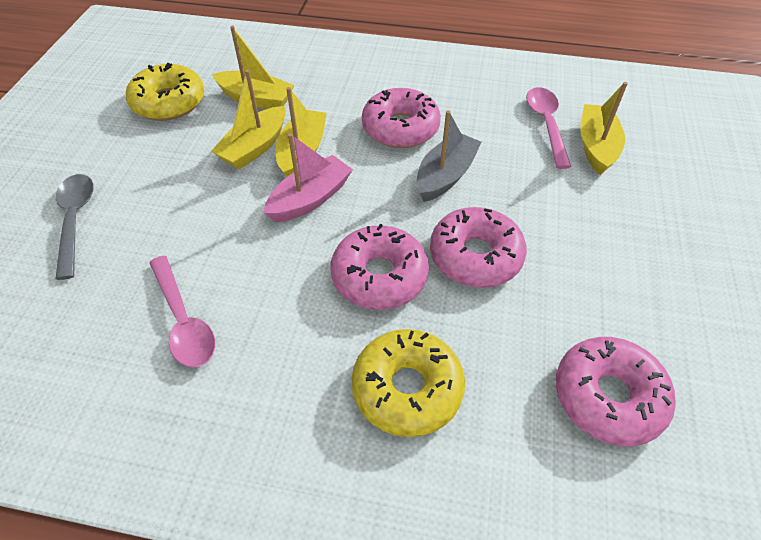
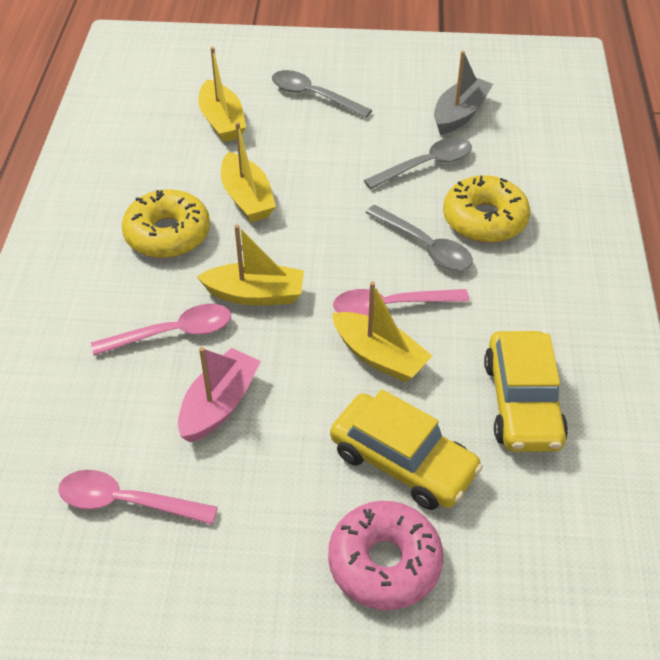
grey spoon: 1 -> 3
pink donut: 4 -> 1
pink spoon: 2 -> 3
yellow car: 0 -> 2

